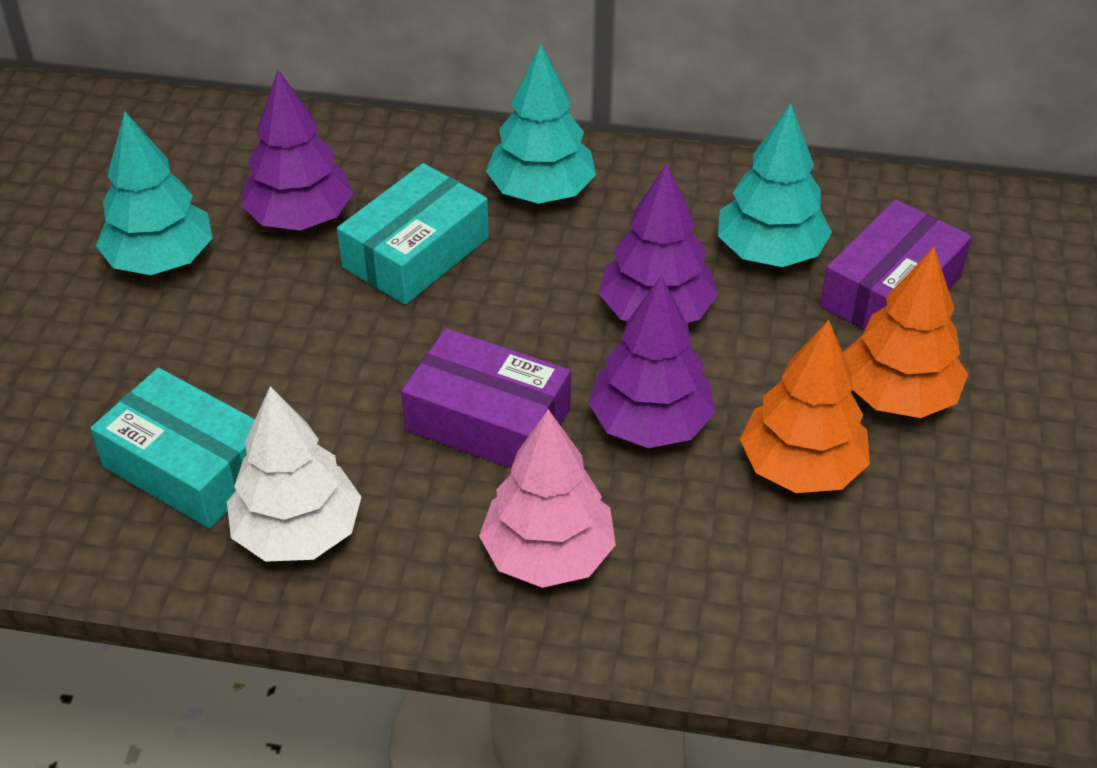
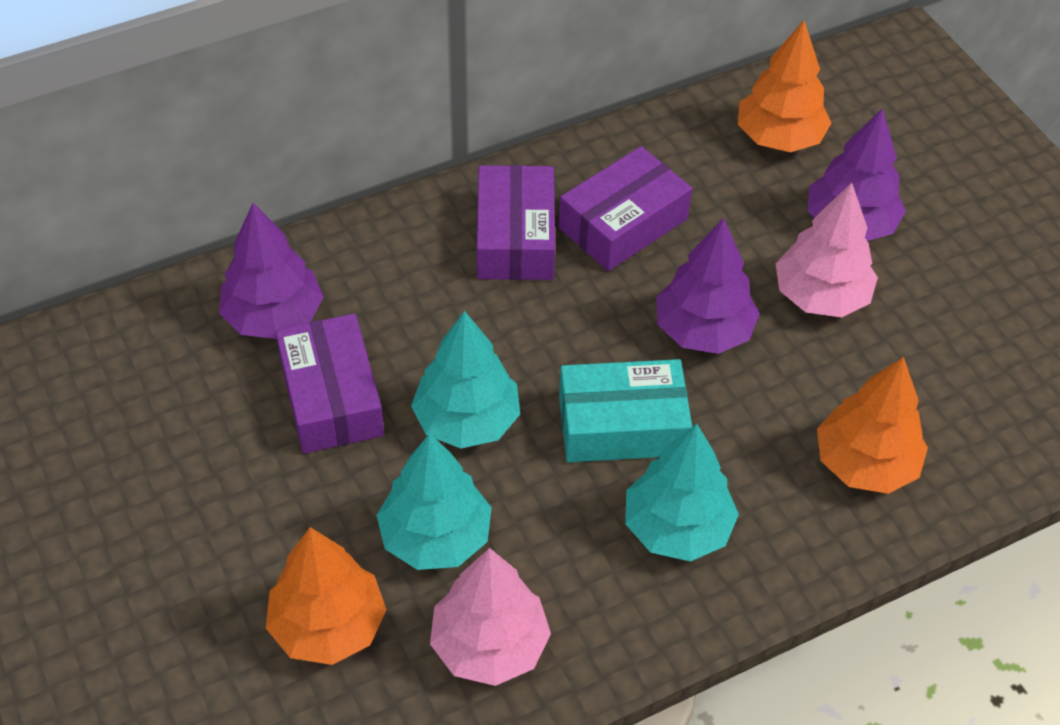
orange tree: 2 -> 3
pink tree: 1 -> 2
purple box: 2 -> 3
turquoise box: 2 -> 1
white tree: 1 -> 0

